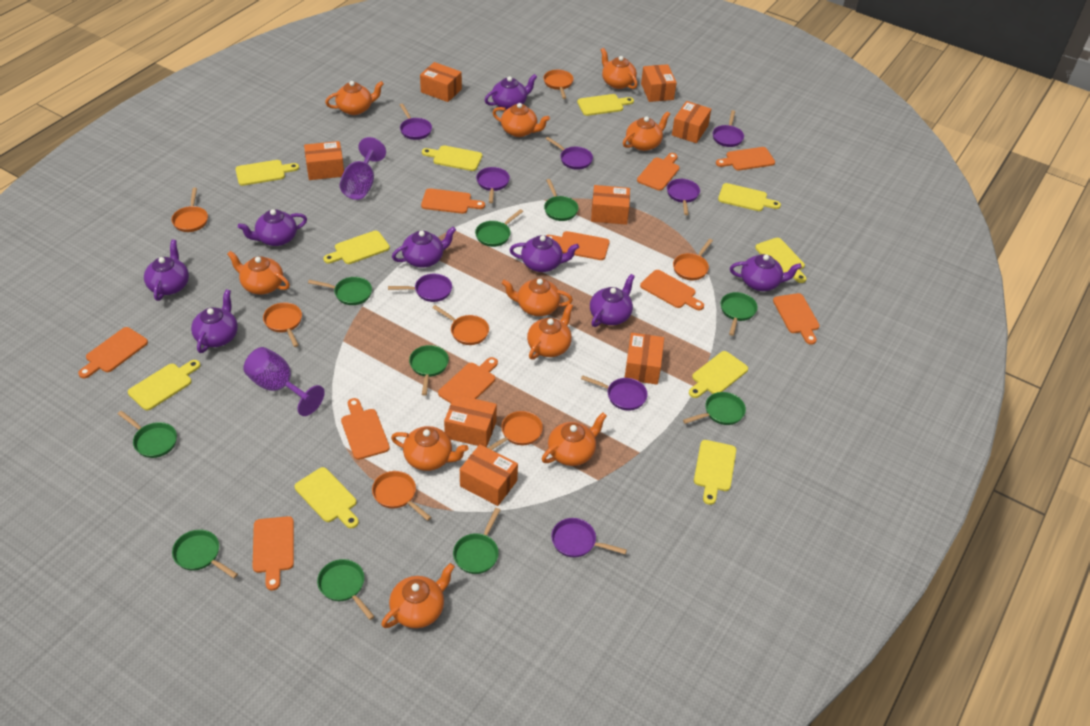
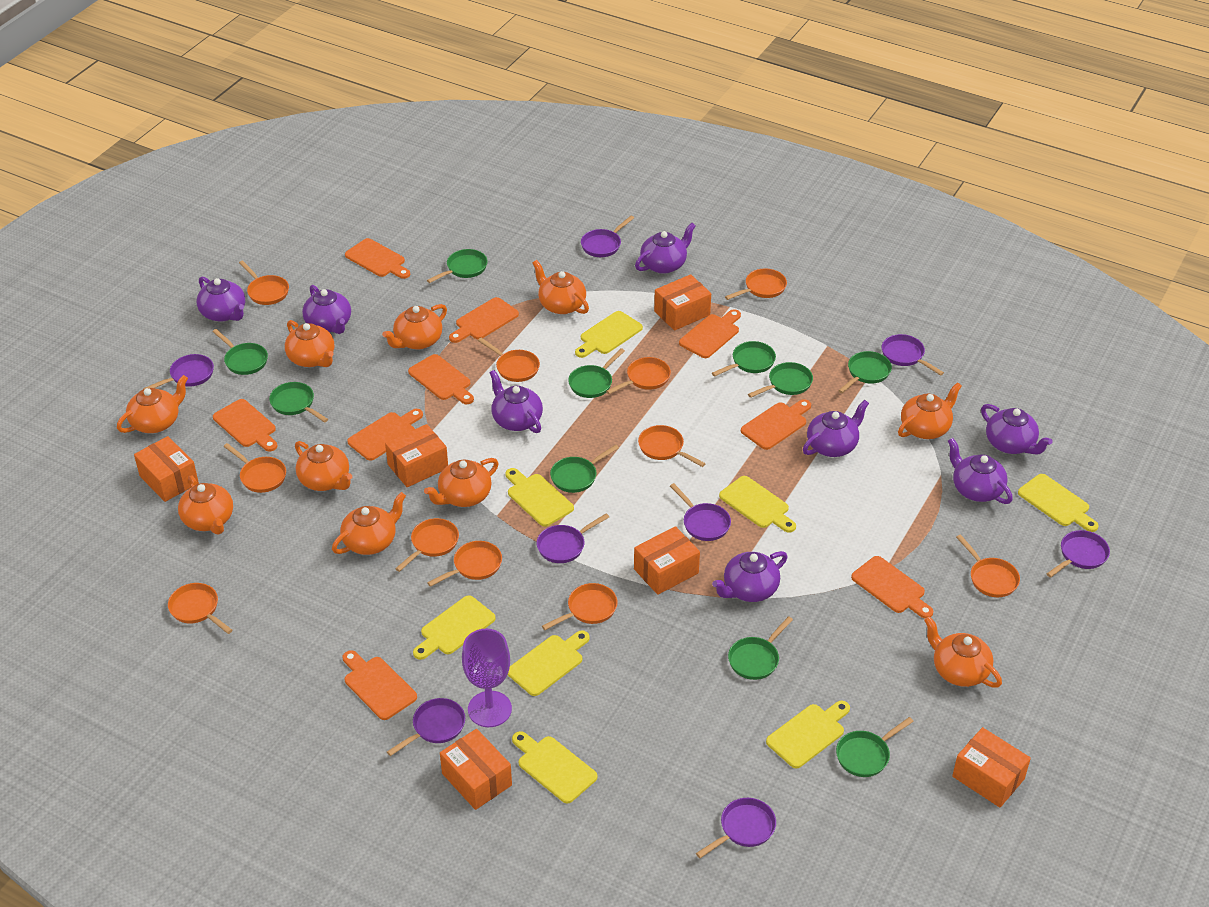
orange box: 8 -> 6
orange cutting board: 10 -> 9
orange pan: 7 -> 11
purple goblet: 2 -> 1
yellow cutting board: 10 -> 8

